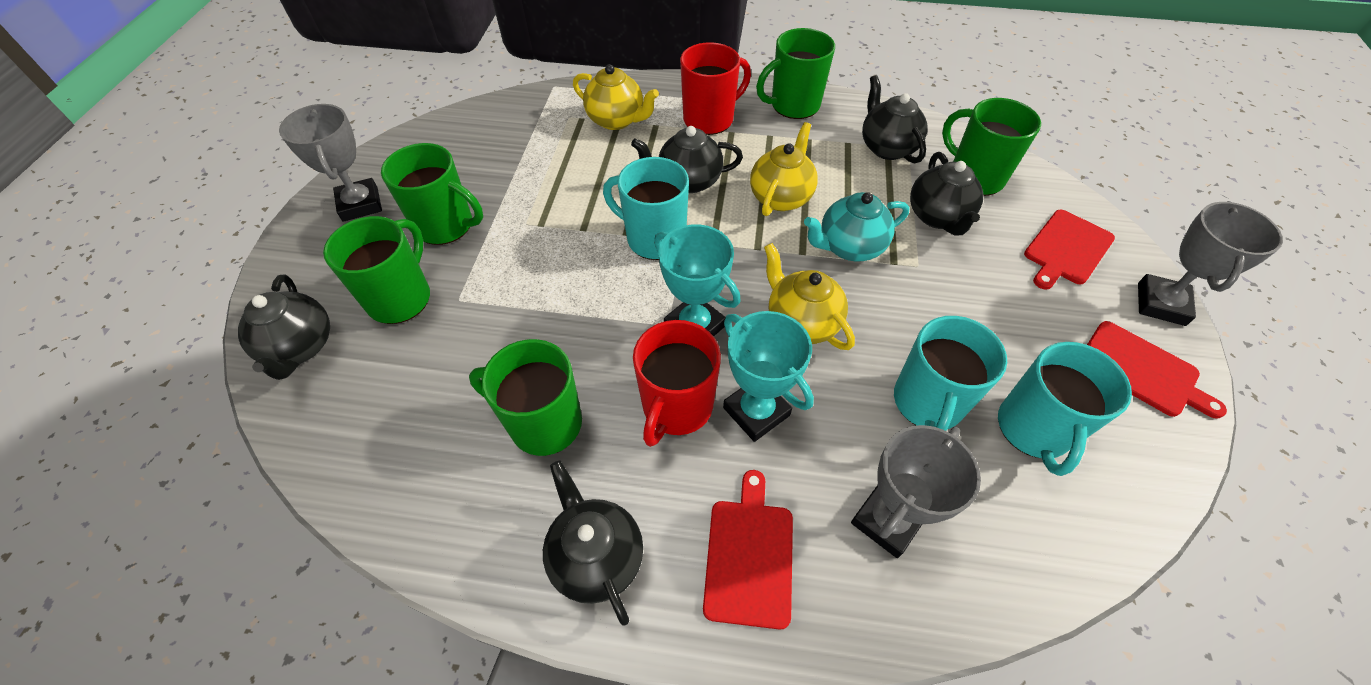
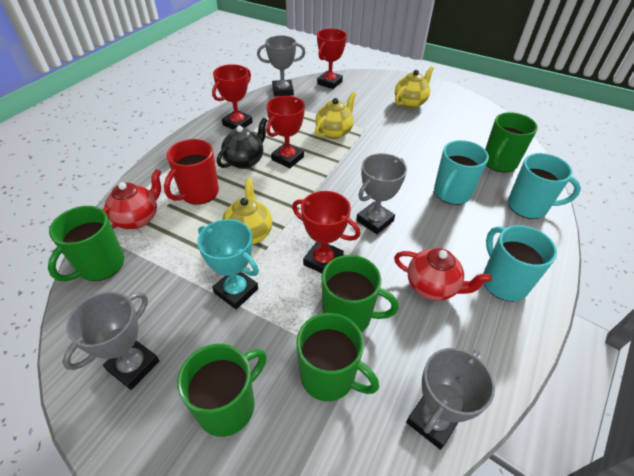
black teapot: 5 -> 1
grey trophy: 3 -> 4
red cutting board: 3 -> 0
red mug: 2 -> 1
red teapot: 0 -> 2
red trophy: 0 -> 4
turquoise teapot: 1 -> 0
turquoise trophy: 2 -> 1

